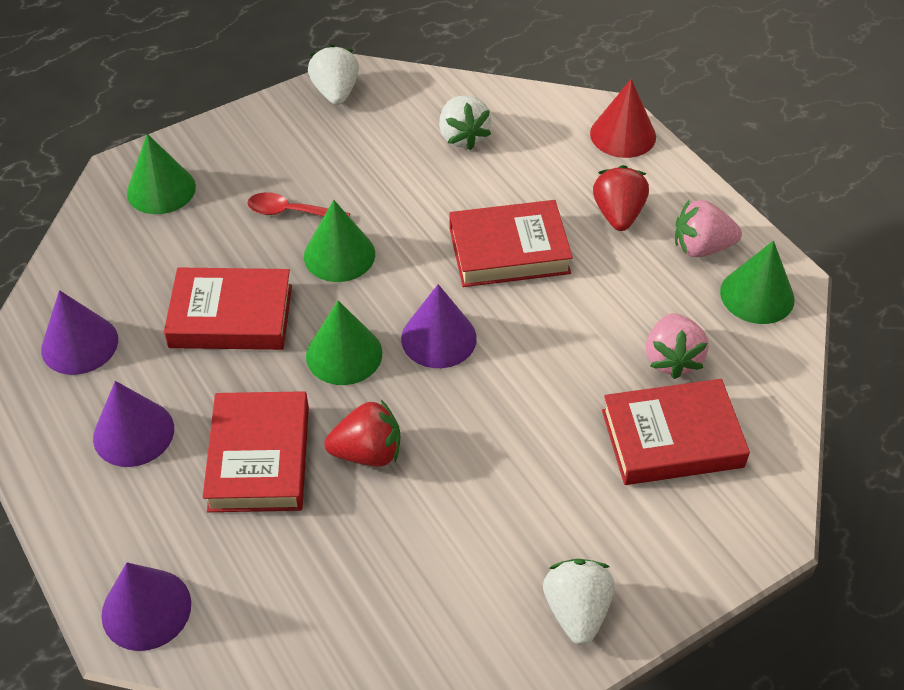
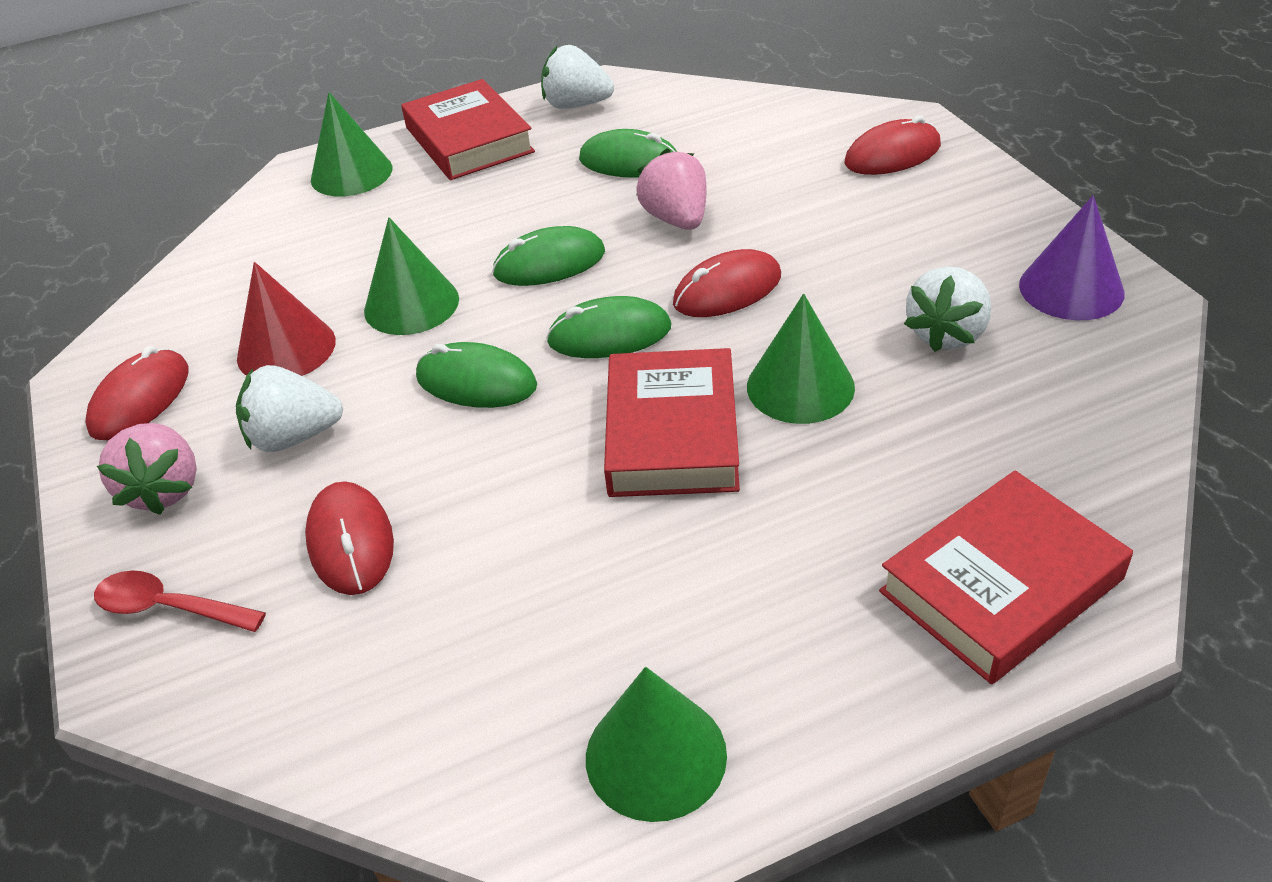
green mouse: 0 -> 4
purple cone: 4 -> 1
red book: 4 -> 3
red mouse: 0 -> 4
red strawberry: 2 -> 0

